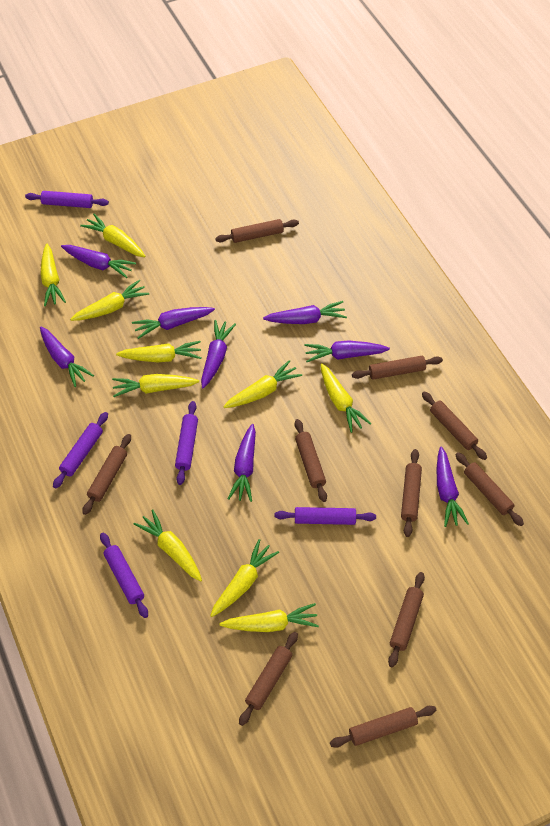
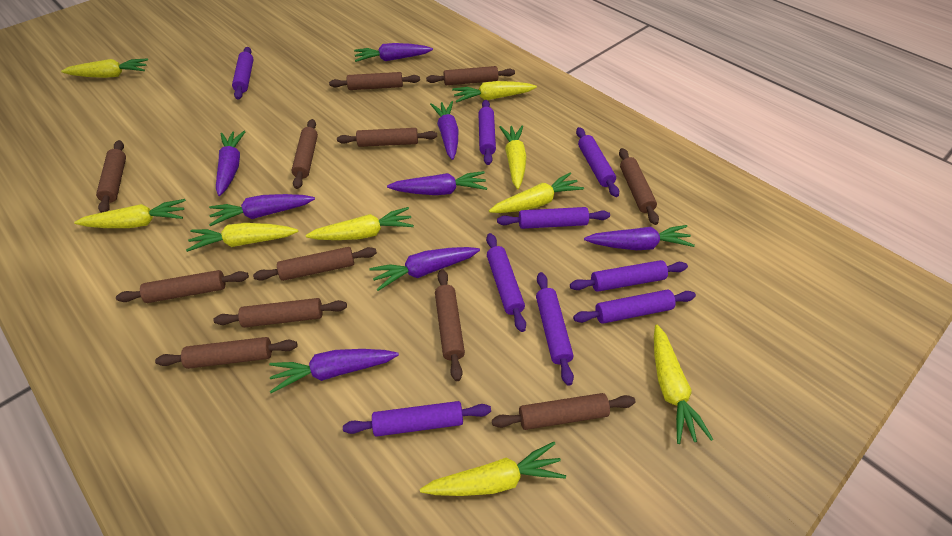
brown rolling pin: 10 -> 12
purple rolling pin: 5 -> 9
yellow carrot: 10 -> 9

